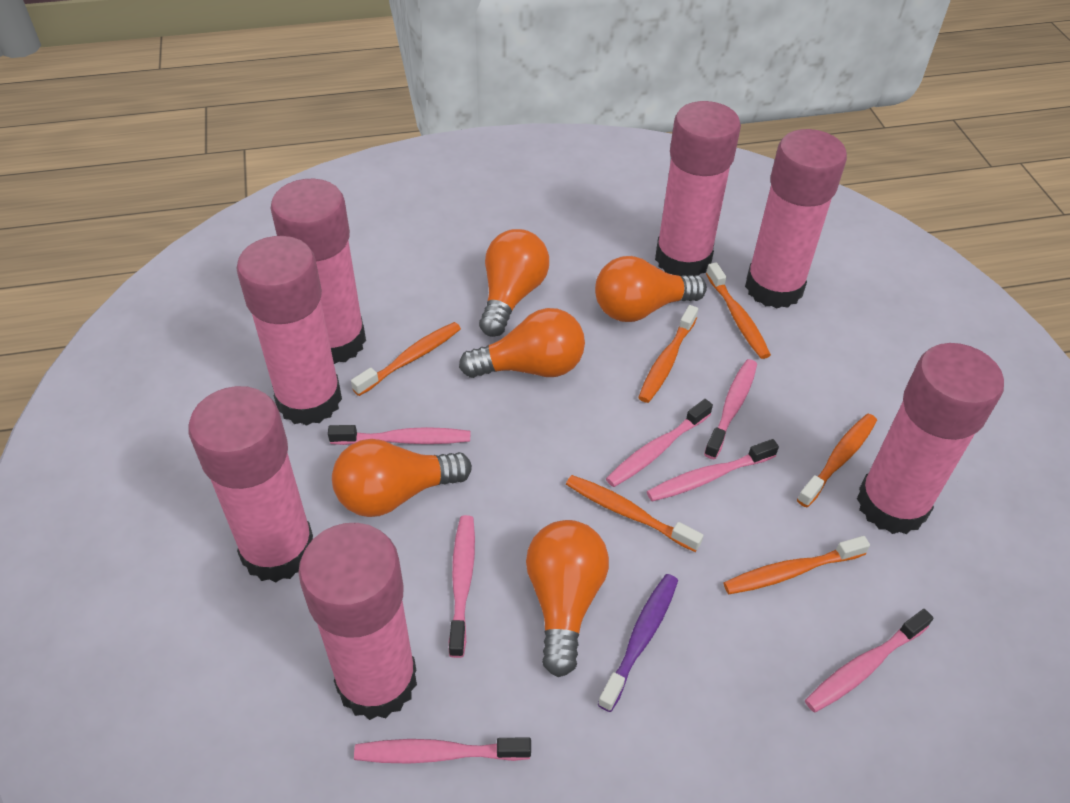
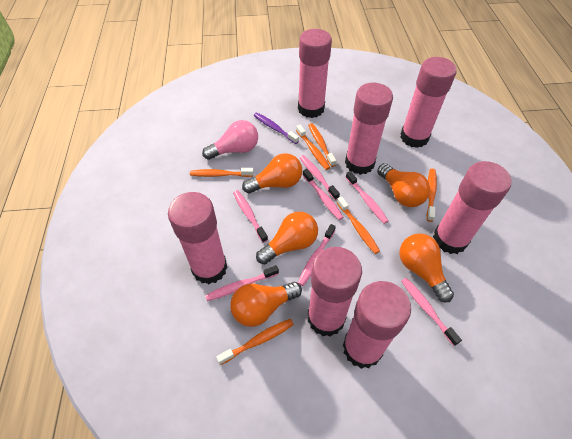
pink light bulb: 0 -> 1

